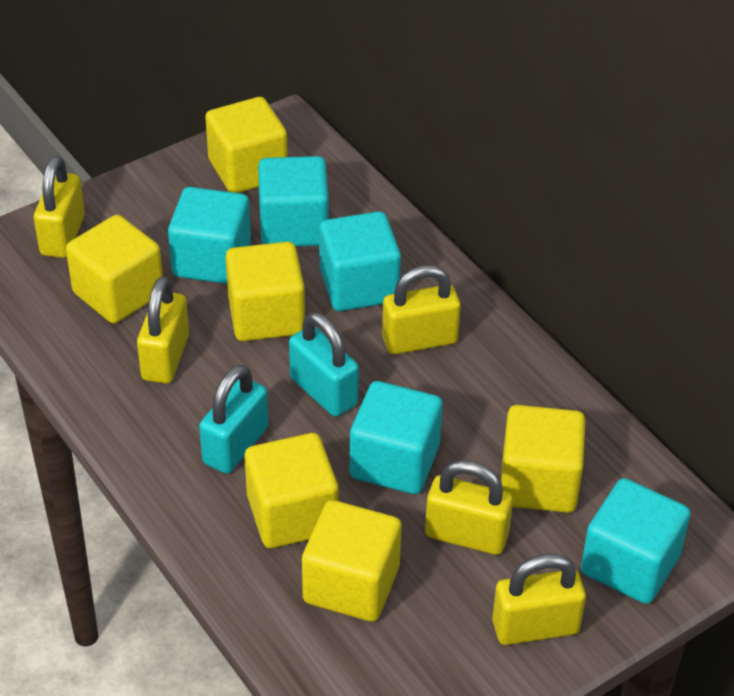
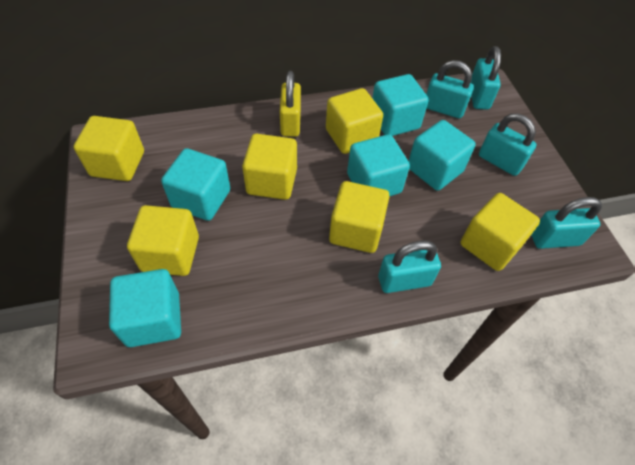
turquoise padlock: 2 -> 5
yellow padlock: 5 -> 1

